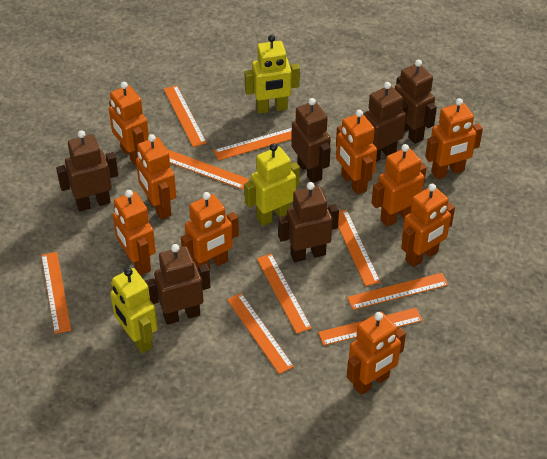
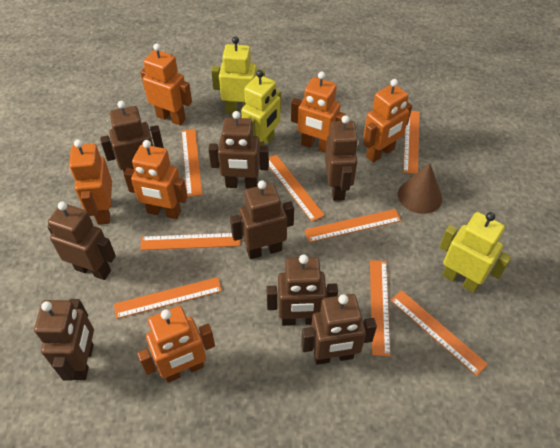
brown cone: 0 -> 1
brown robot: 6 -> 8
orange robot: 9 -> 6
orange ruler: 9 -> 8

